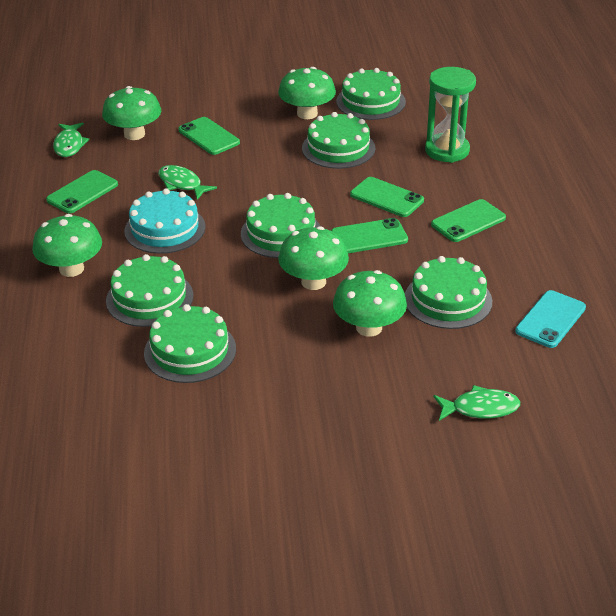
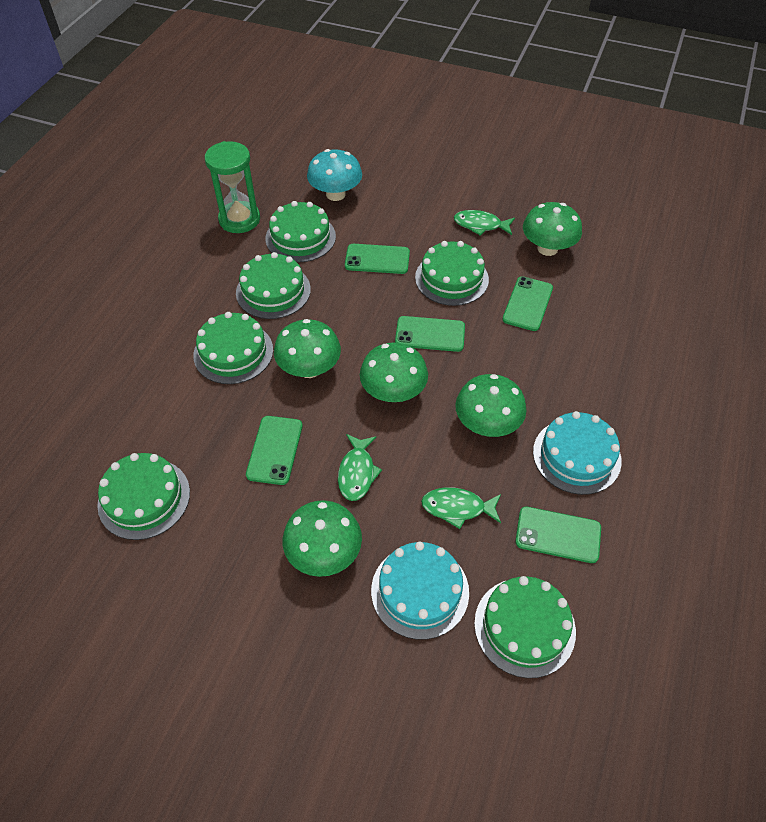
turquoise cake: 1 -> 2
turquoise mushroom: 0 -> 1
turquoise phone: 1 -> 0

